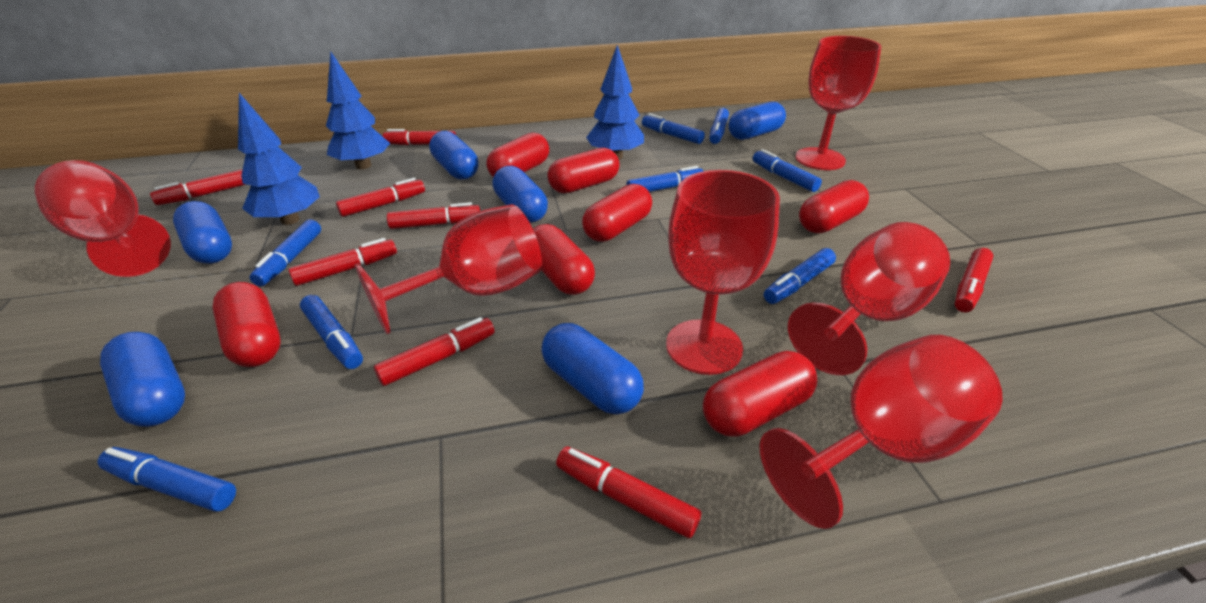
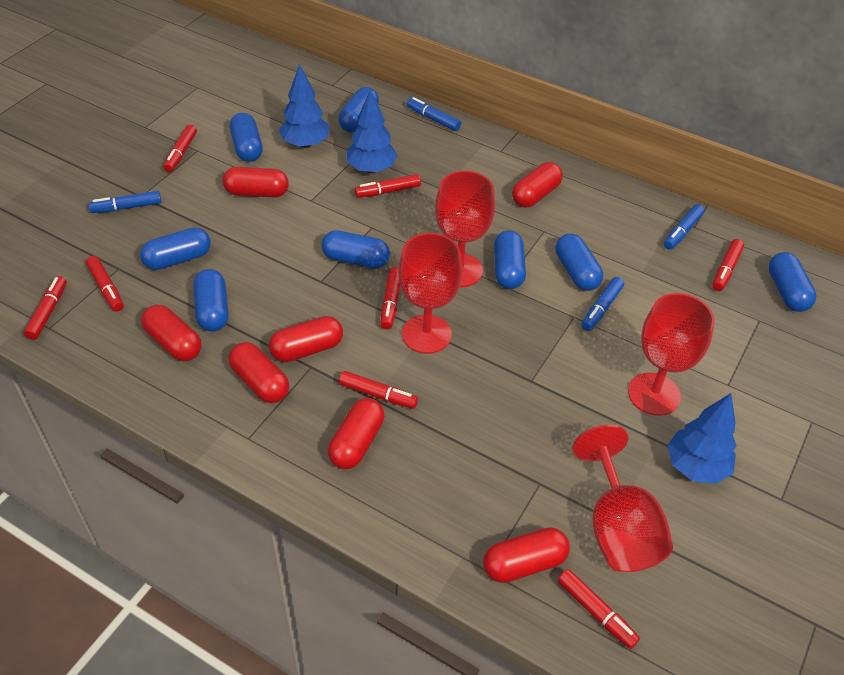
blue capsule: 6 -> 8
blue marker: 8 -> 4
red goblet: 6 -> 4

